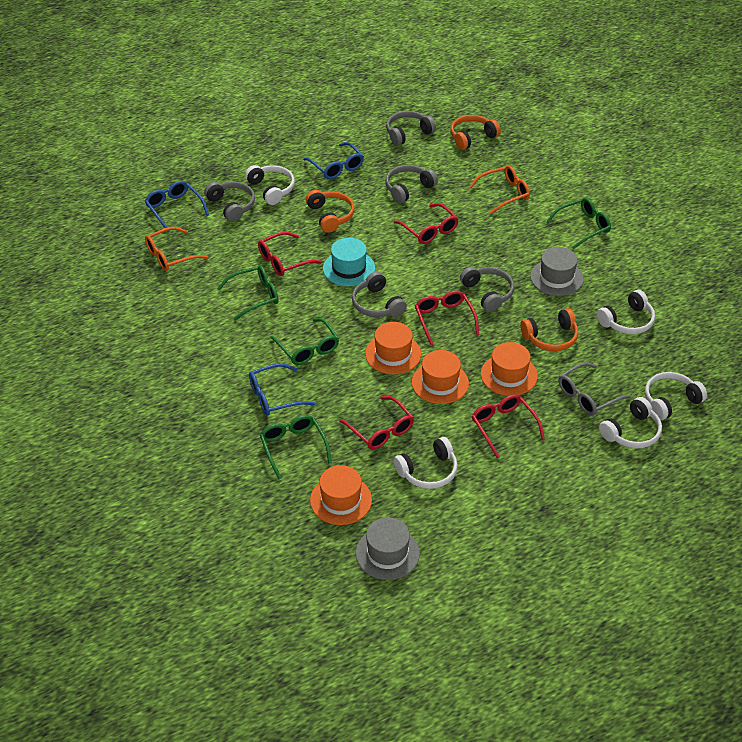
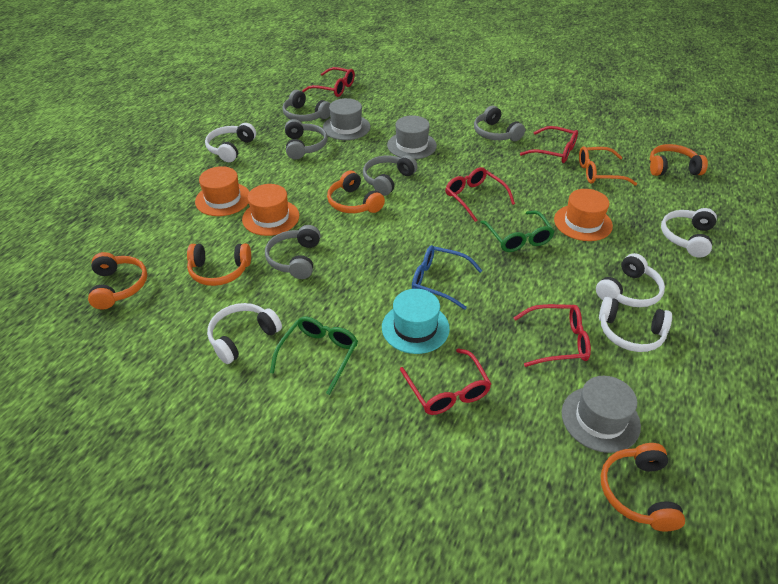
blue glasses: 3 -> 1
green glasses: 4 -> 2
grey glasses: 1 -> 0
grey hat: 2 -> 3
orange glasses: 2 -> 1
orange hat: 4 -> 3
orange headphones: 3 -> 5

